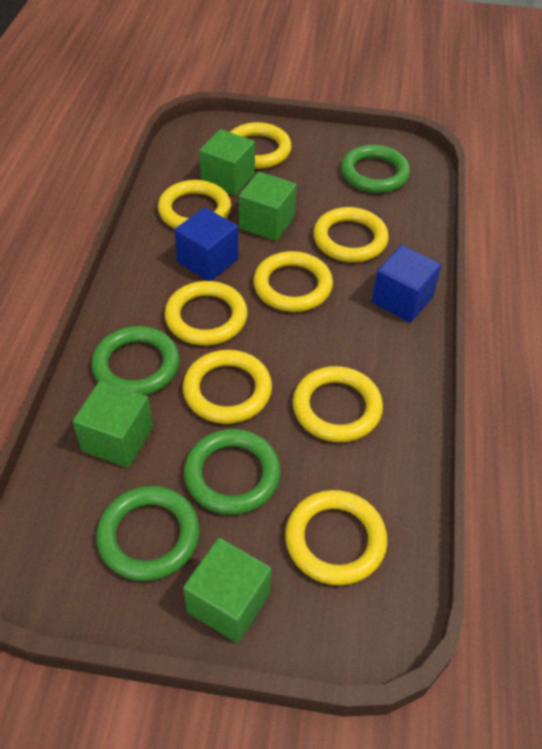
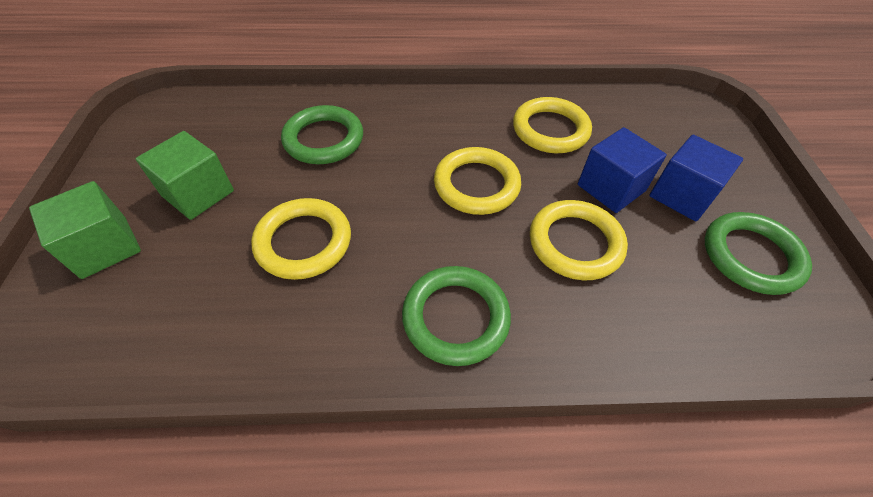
green cube: 4 -> 2
green ring: 4 -> 3
yellow ring: 8 -> 4

